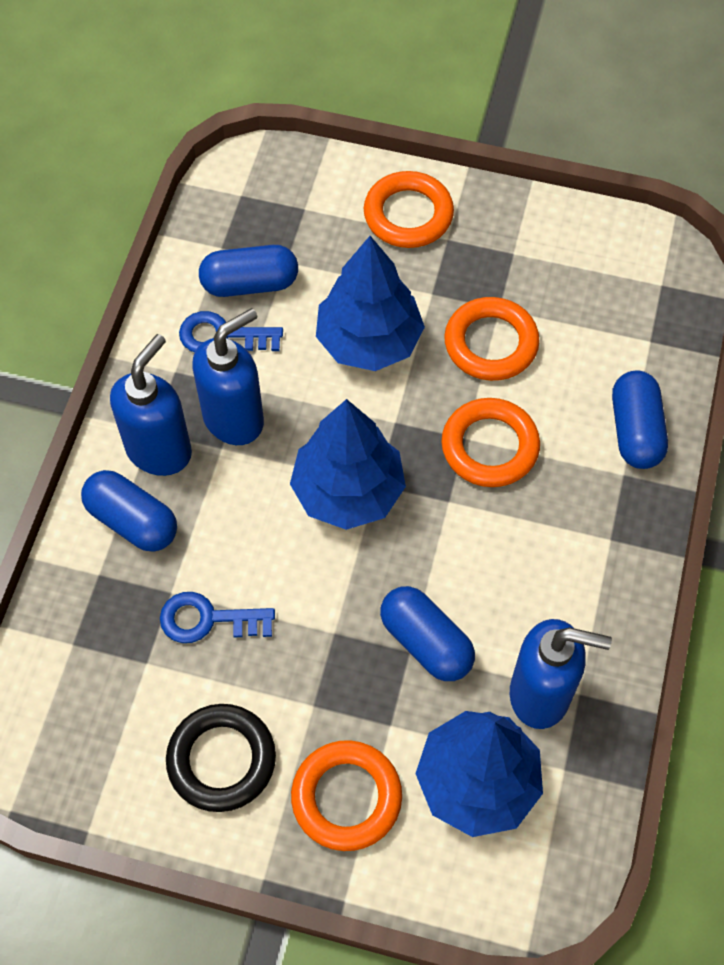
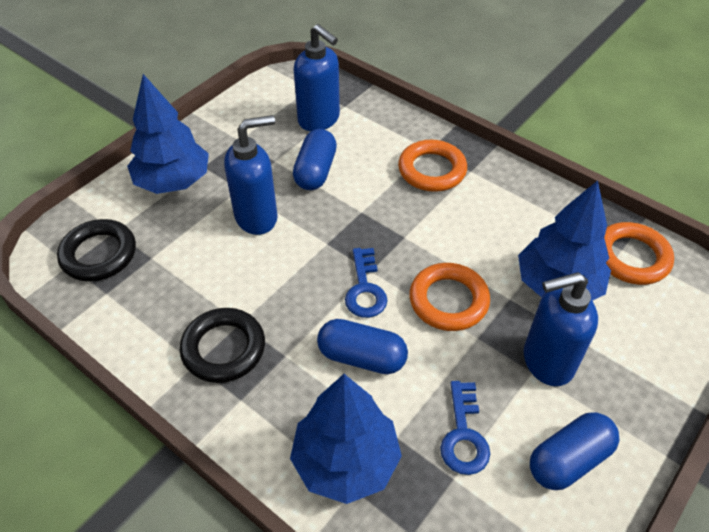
black ring: 1 -> 2
blue capsule: 4 -> 3
orange ring: 4 -> 3

